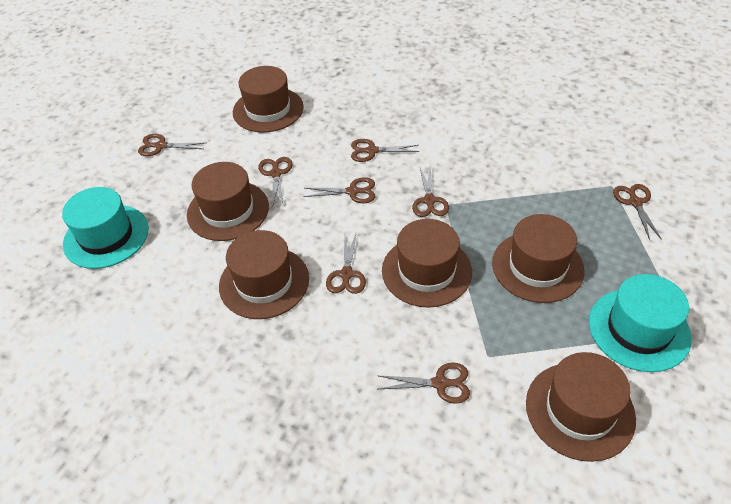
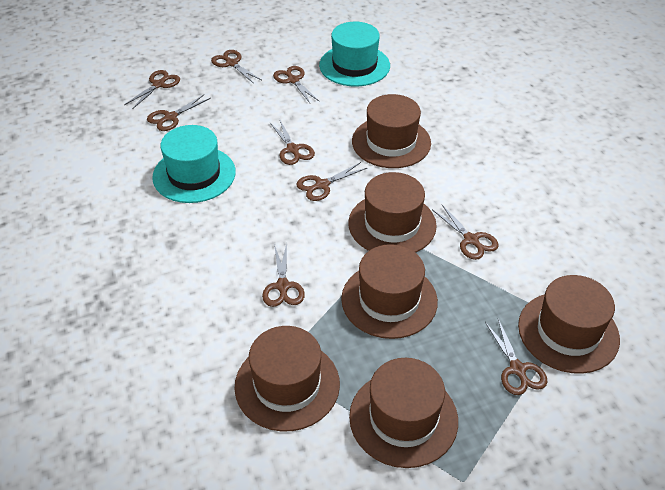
brown scissors: 8 -> 9

